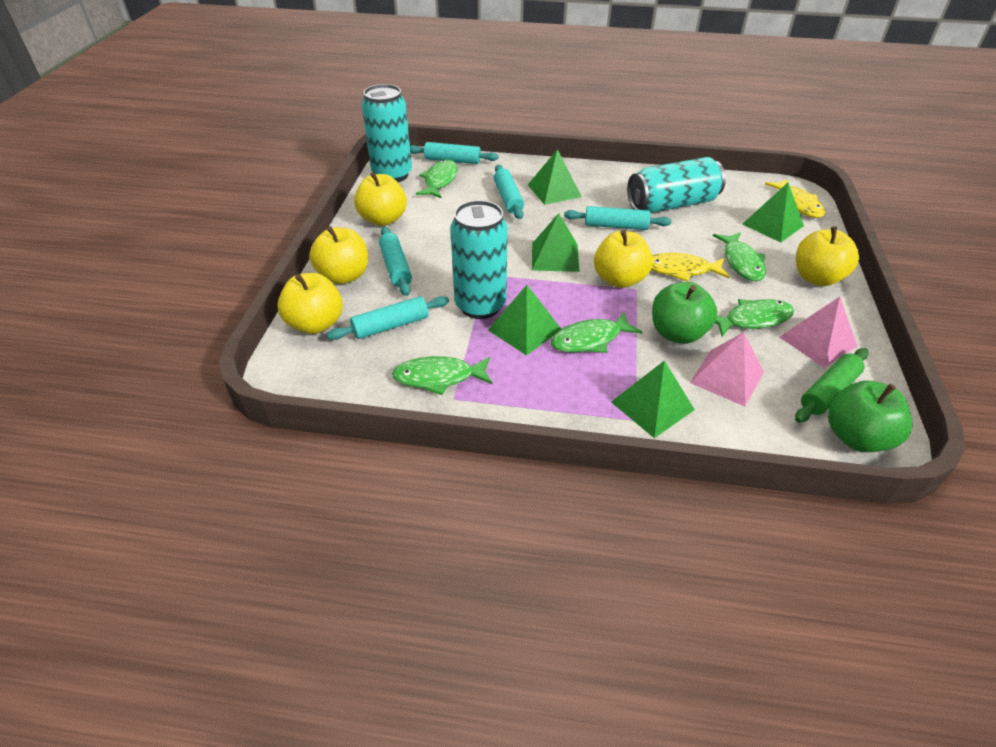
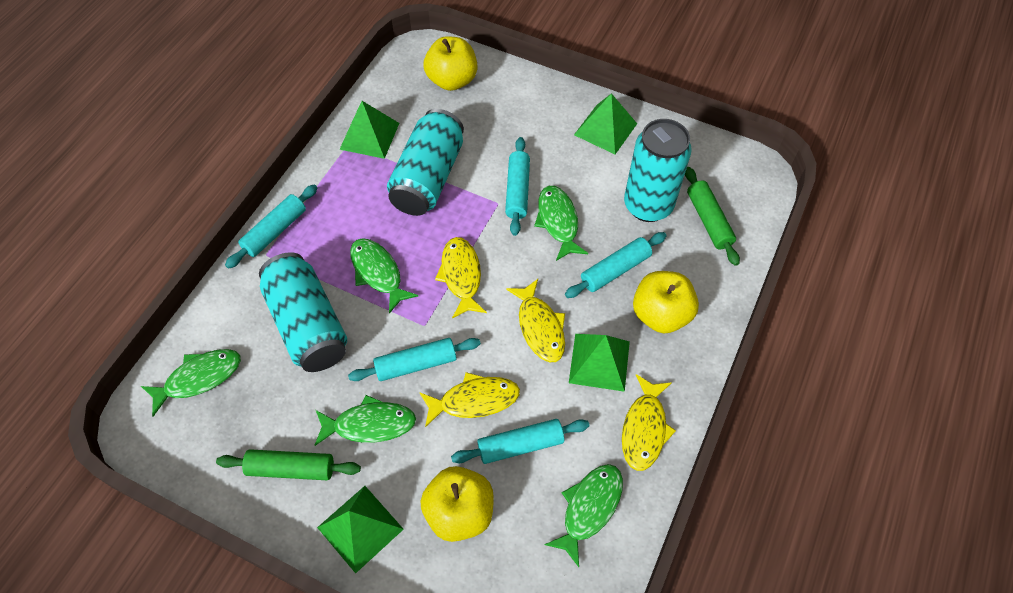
green apple: 2 -> 0
green pyramid: 5 -> 4
green rolling pin: 1 -> 2
pink pyramid: 2 -> 0
yellow apple: 5 -> 3
yellow fish: 2 -> 4

